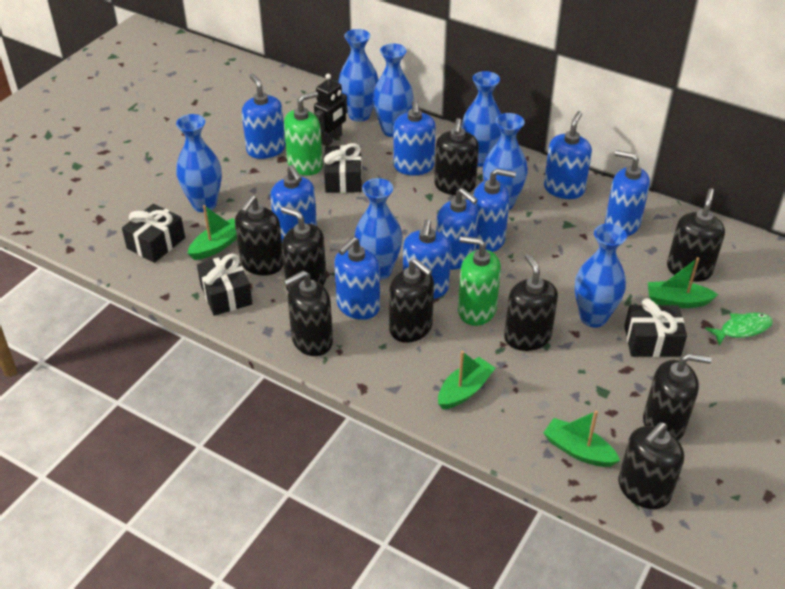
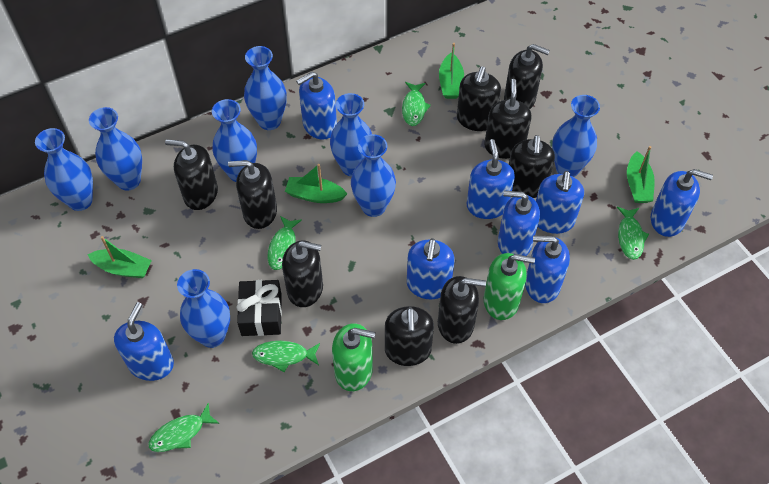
black gift: 4 -> 1
black robot: 1 -> 0
blue soap dispenser: 9 -> 8
blue vase: 7 -> 8
green fish: 1 -> 5

